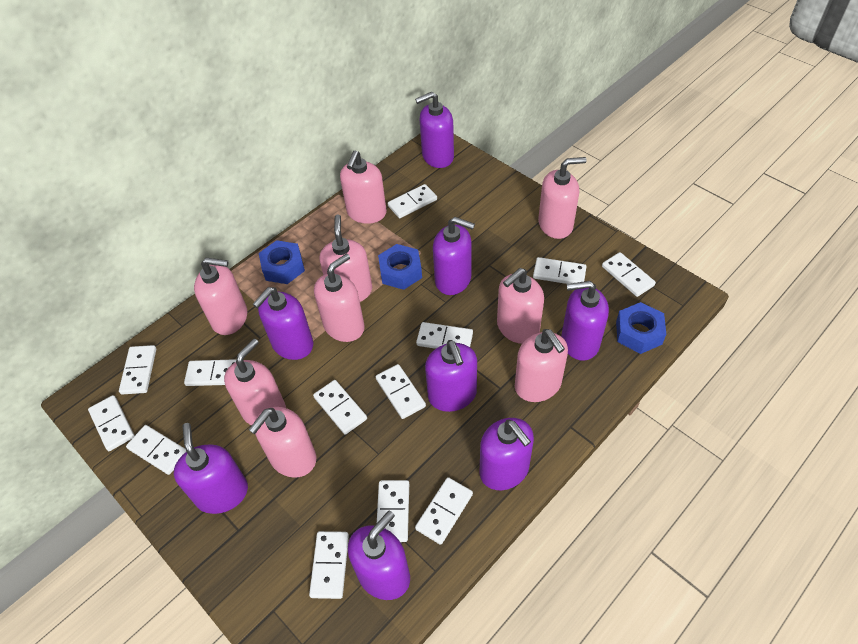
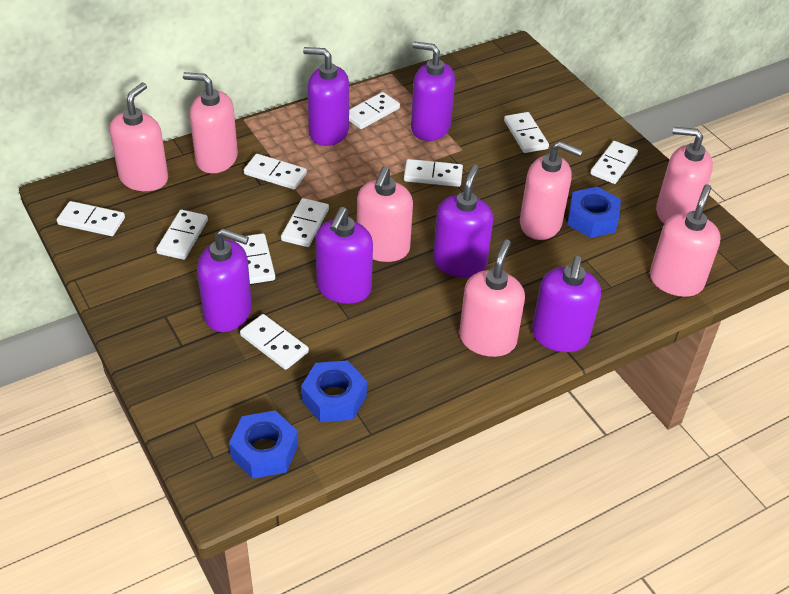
pink soap dispenser: 9 -> 7
purple soap dispenser: 8 -> 6
white domino: 13 -> 10

